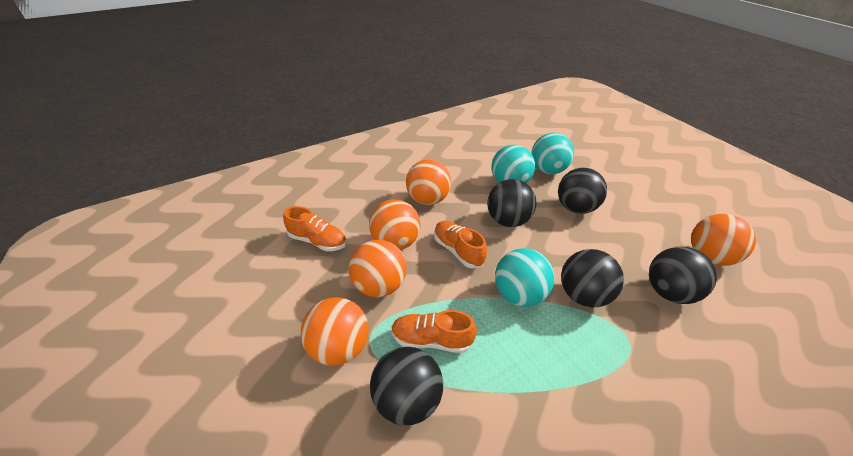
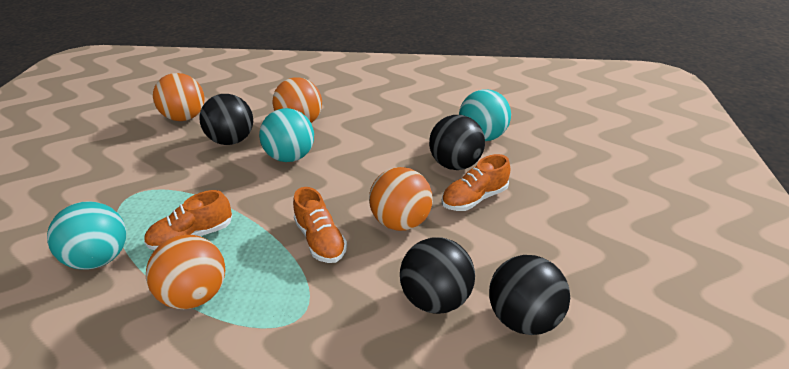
black ball: 5 -> 4
orange ball: 5 -> 4

